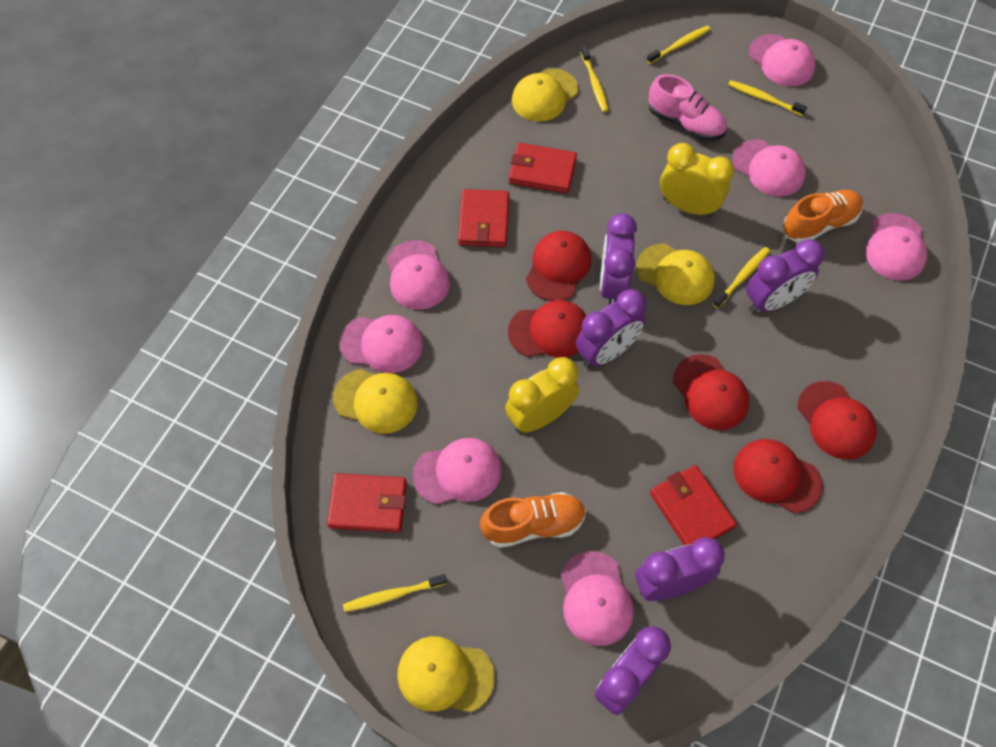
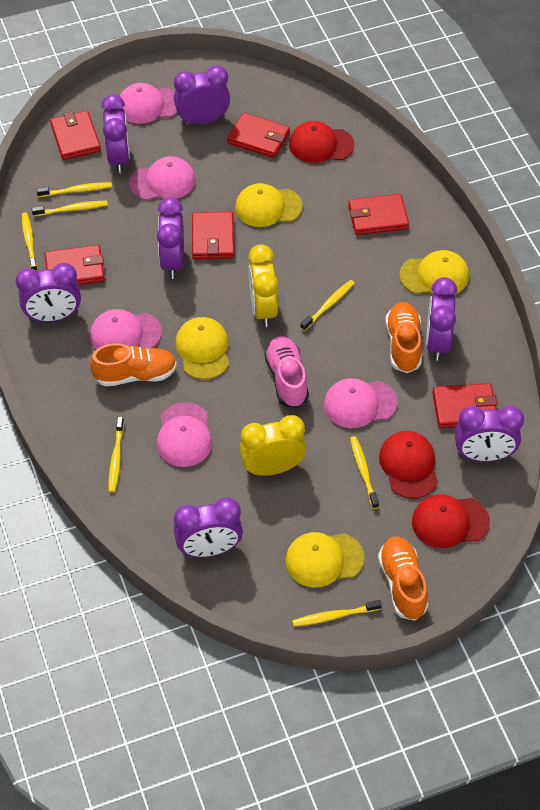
orange shoe: 2 -> 3
pink cap: 7 -> 5
purple clock: 5 -> 7
red cap: 5 -> 3
red wallet: 4 -> 6
yellow toothbrush: 5 -> 7

